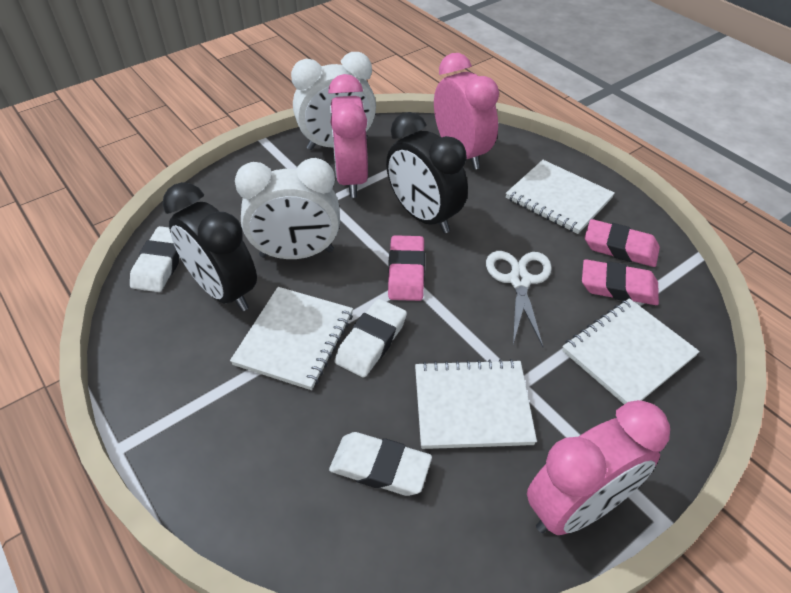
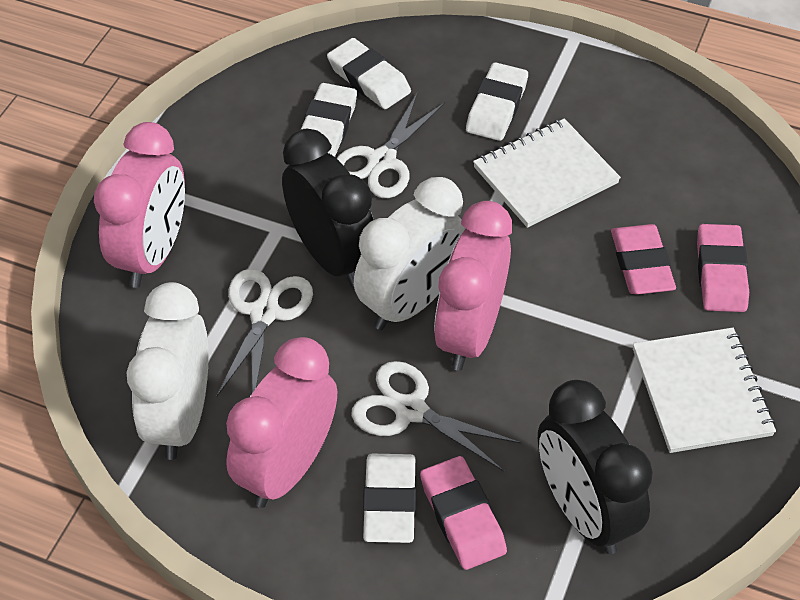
white eraser: 3 -> 4
white notebook: 4 -> 2
white scissors: 1 -> 3

